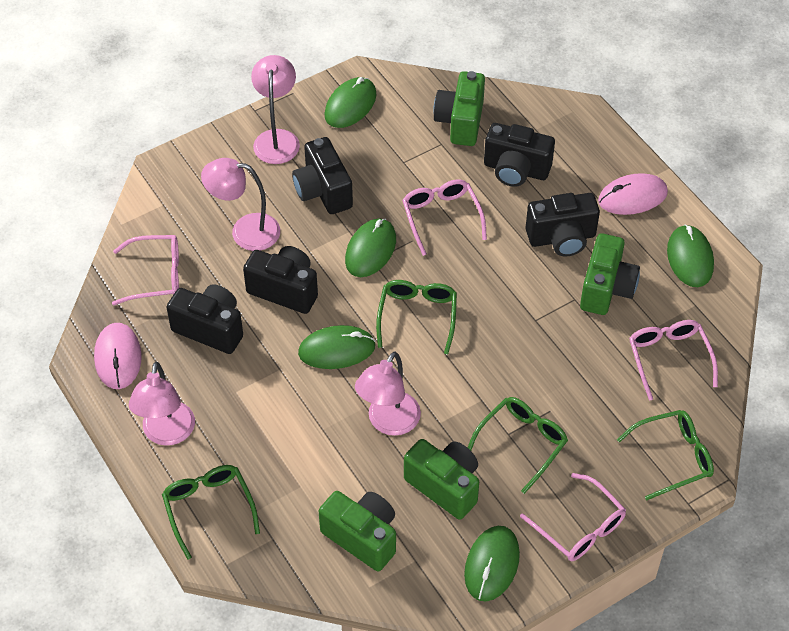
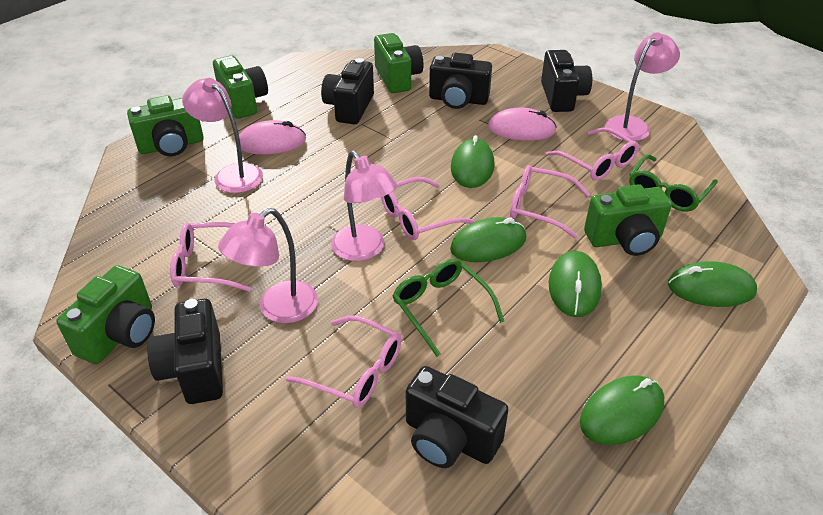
green camera: 4 -> 5
green glasses: 4 -> 2
pink glasses: 4 -> 5

